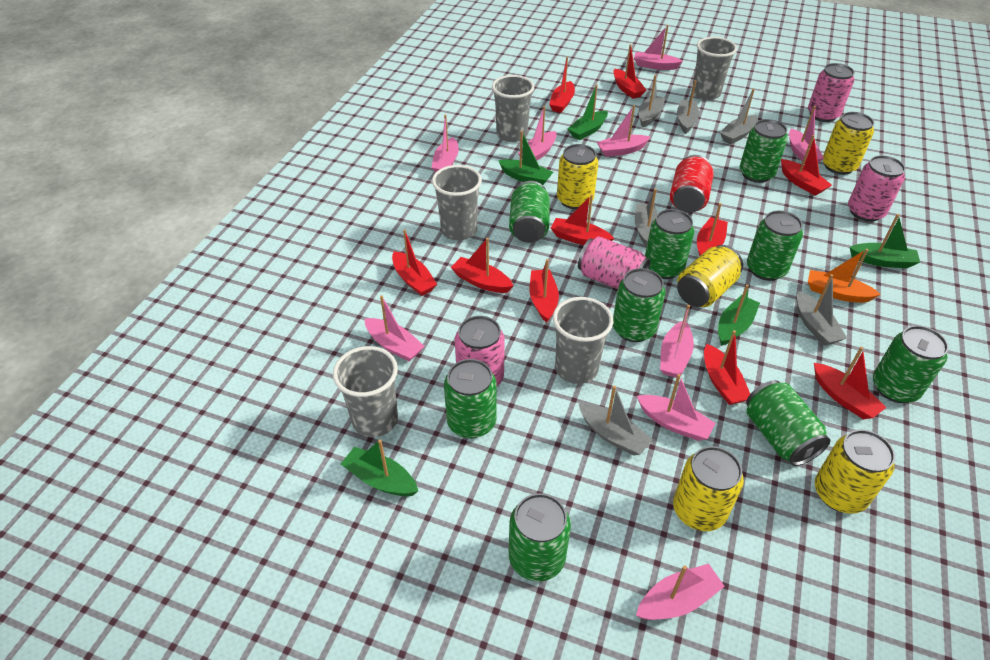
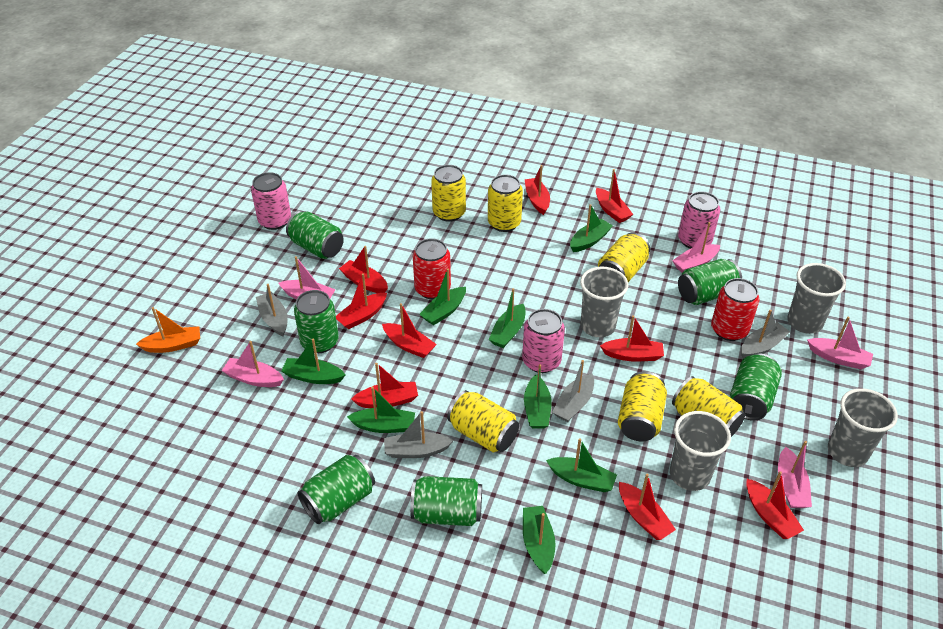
green boat: 5 -> 8
green can: 9 -> 6
grey boat: 6 -> 4
grey cup: 5 -> 4
pink boat: 9 -> 5
pink can: 4 -> 3
red boat: 10 -> 9
red can: 1 -> 2
yellow can: 5 -> 6

